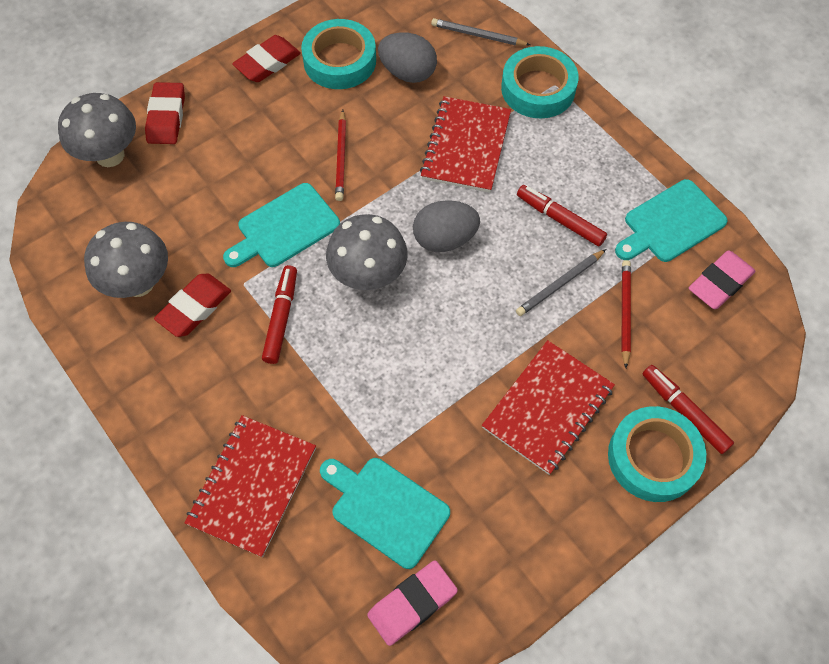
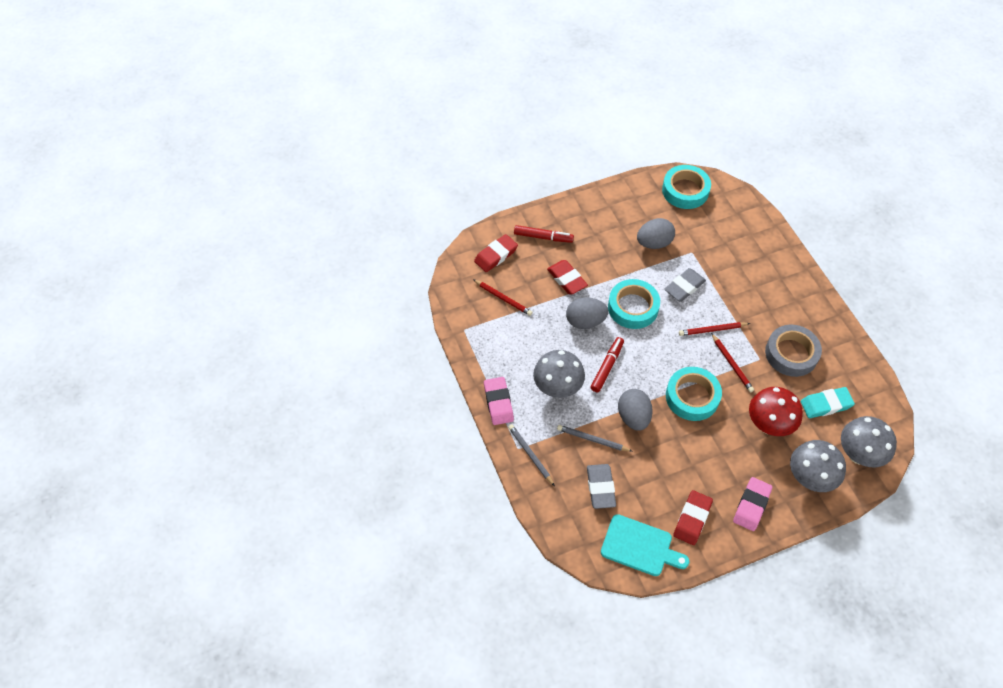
grey egg: 2 -> 3
grey eraser: 0 -> 2
grey tape: 0 -> 1
red marker: 3 -> 2
red mushroom: 0 -> 1
red notebook: 3 -> 0
red pencil: 2 -> 3
turquoise cutting board: 3 -> 1
turquoise eraser: 0 -> 1

